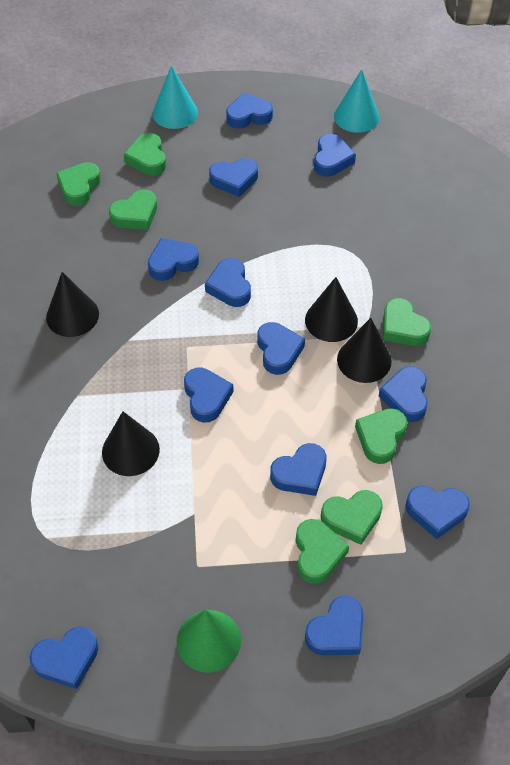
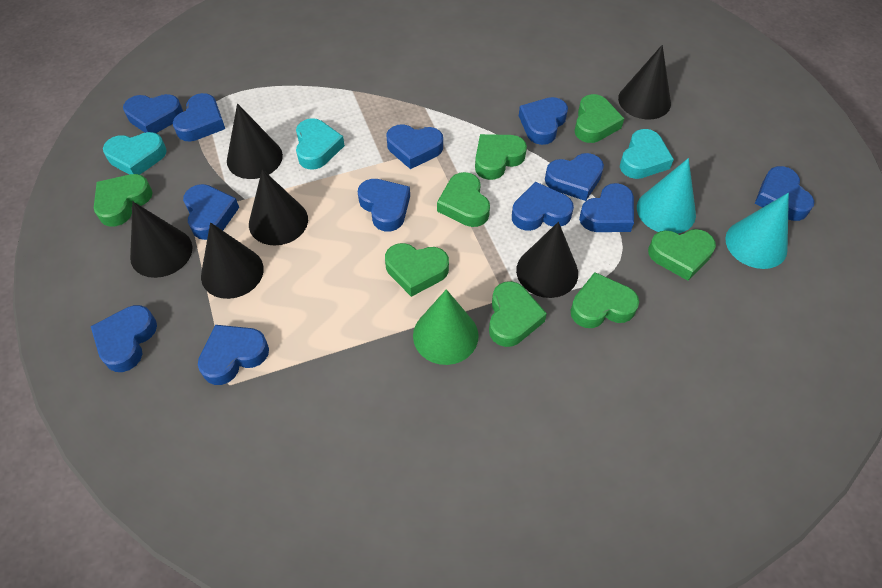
black cone: 4 -> 6
green heart: 7 -> 8
turquoise heart: 0 -> 3

